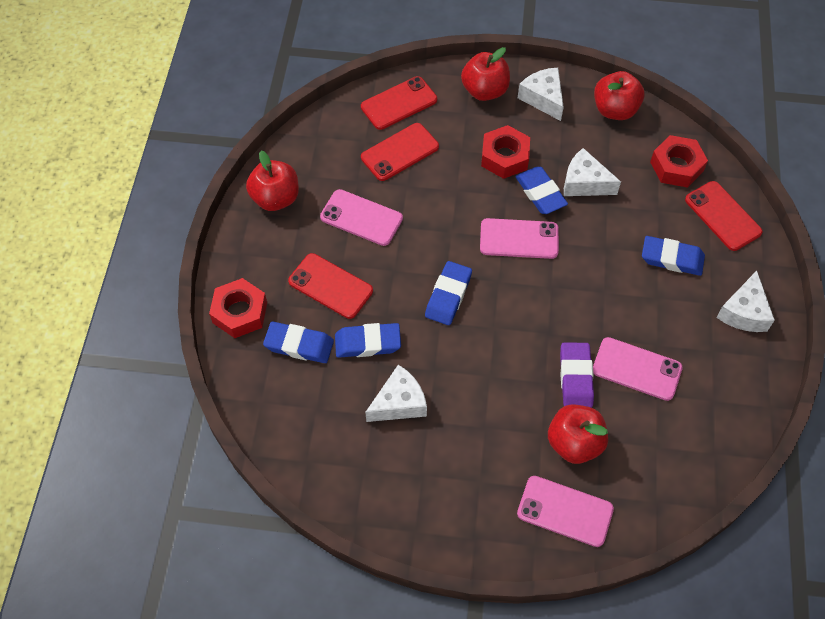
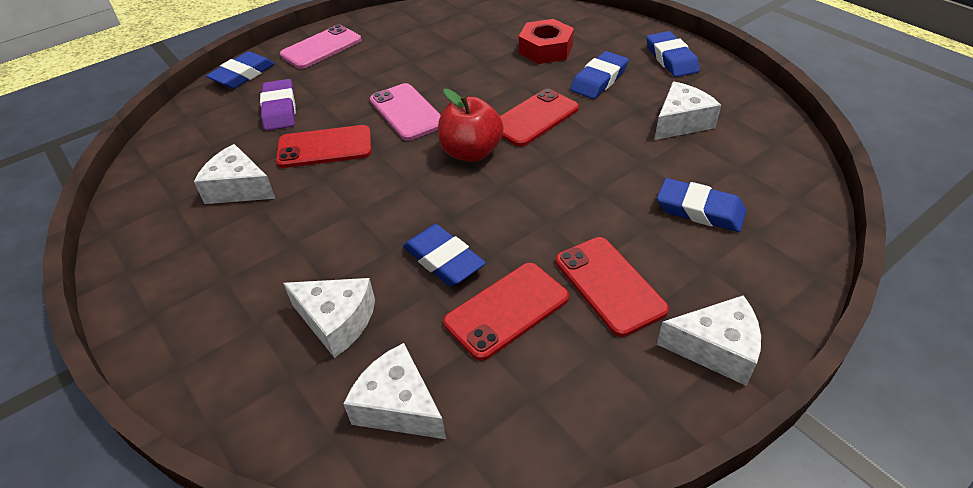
pink phone: 4 -> 2
red apple: 4 -> 1
red nut: 3 -> 1
white cheese: 4 -> 5

